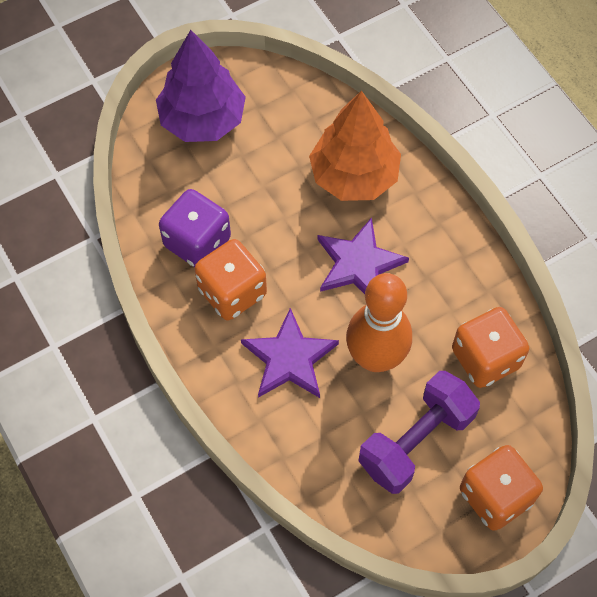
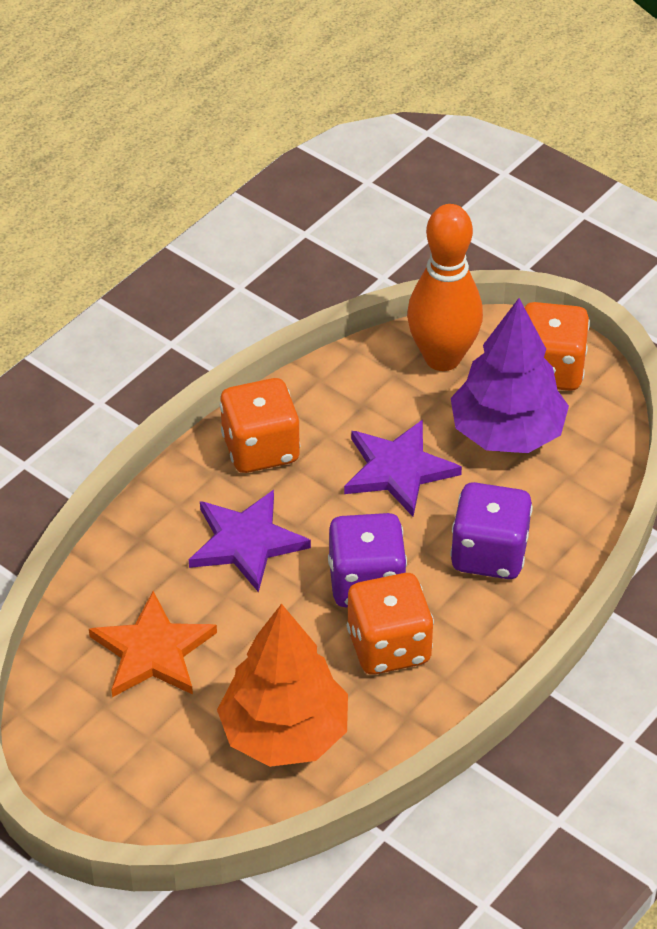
orange star: 0 -> 1
purple dice: 1 -> 2
purple dumbbell: 1 -> 0

